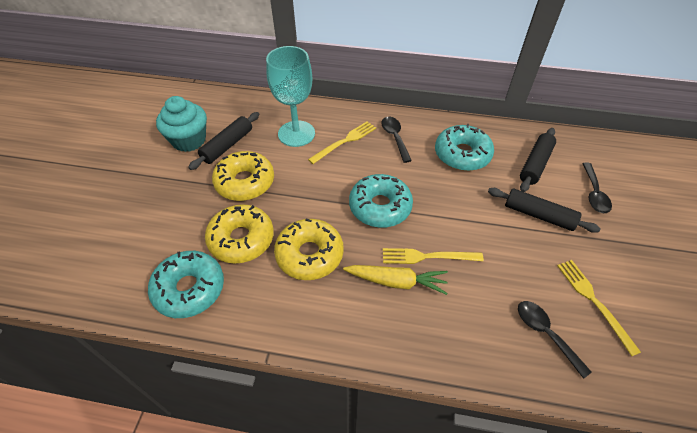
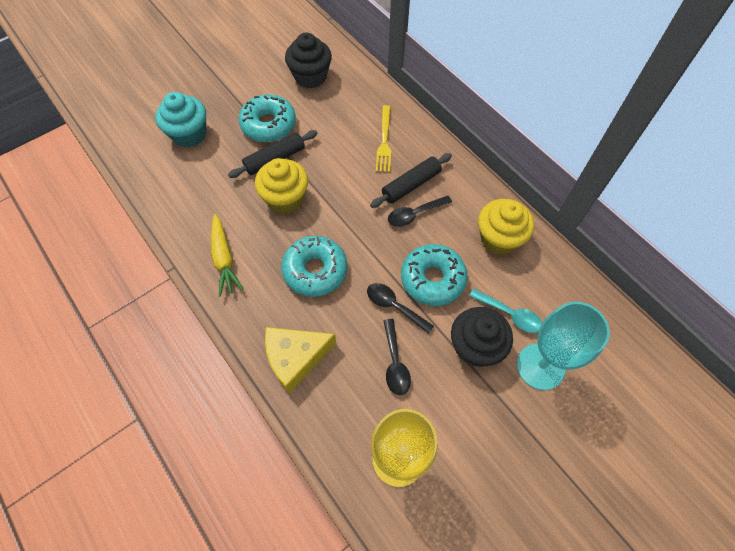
black cupcake: 0 -> 2
black rolling pin: 3 -> 2
turquoise spoon: 0 -> 1
yellow cheese: 0 -> 1
yellow cupcake: 0 -> 2
yellow donut: 3 -> 0
yellow fork: 3 -> 1
yellow goblet: 0 -> 1

